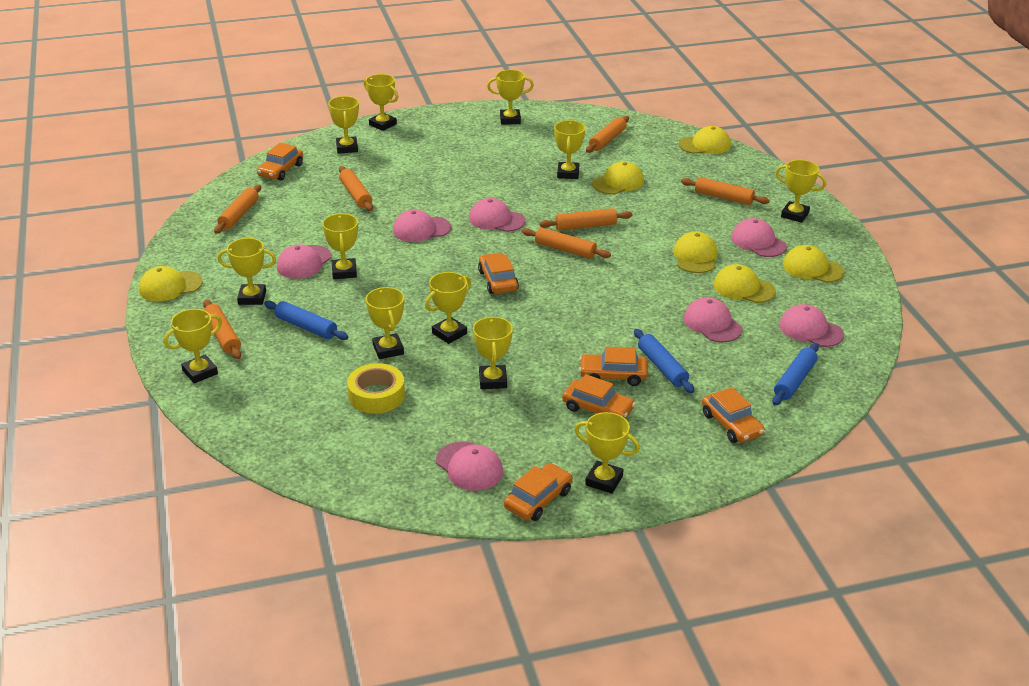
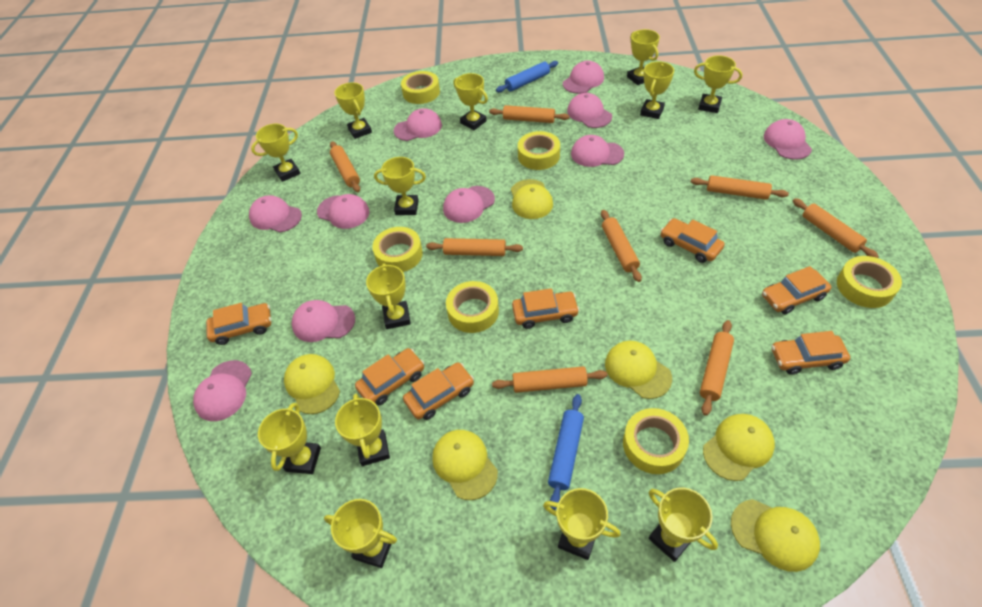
blue rolling pin: 3 -> 2
orange car: 6 -> 7
orange rolling pin: 7 -> 8
pink cap: 7 -> 10
yellow tape: 1 -> 6
yellow trophy: 12 -> 13

